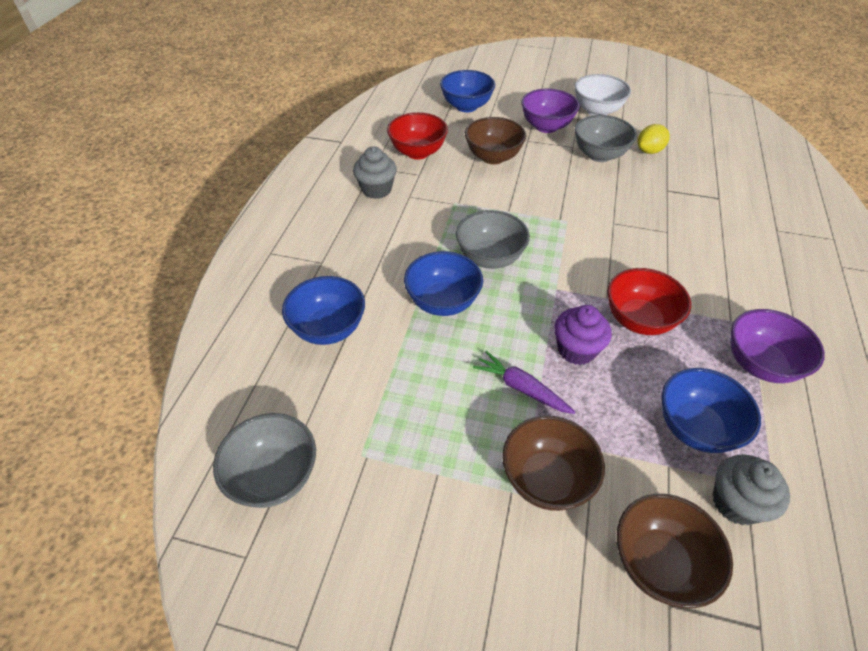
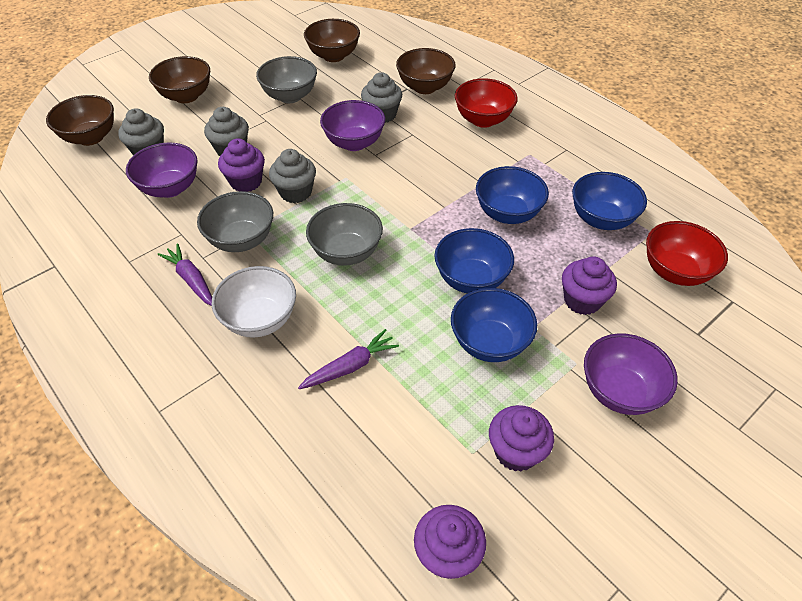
brown bowl: 3 -> 4
grey cupcake: 2 -> 4
purple bowl: 2 -> 3
purple carrot: 1 -> 2
purple cupcake: 1 -> 4
yellow lemon: 1 -> 0

